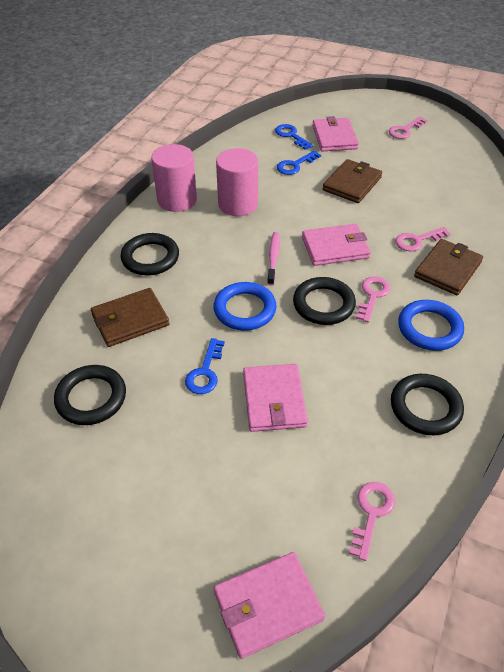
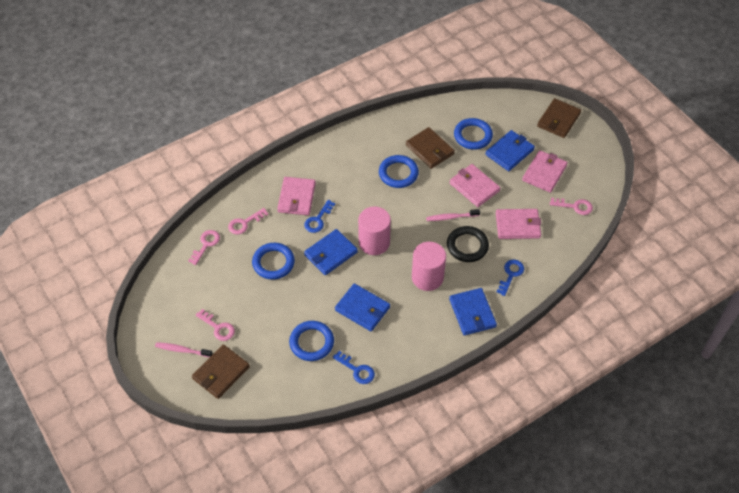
black ring: 4 -> 1
blue ring: 2 -> 4
blue wallet: 0 -> 4
pink toothbrush: 1 -> 2

